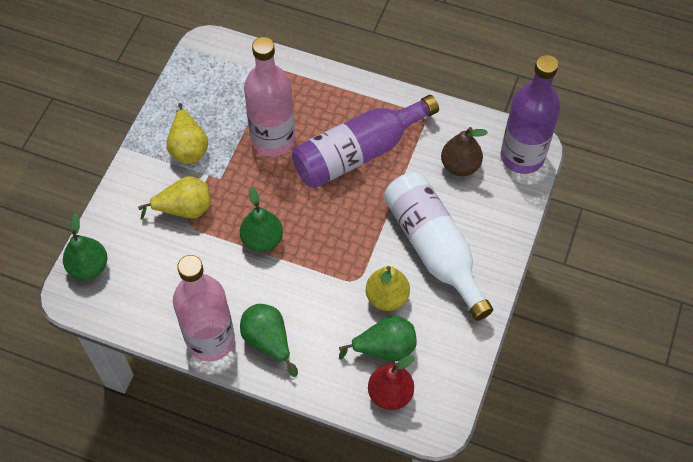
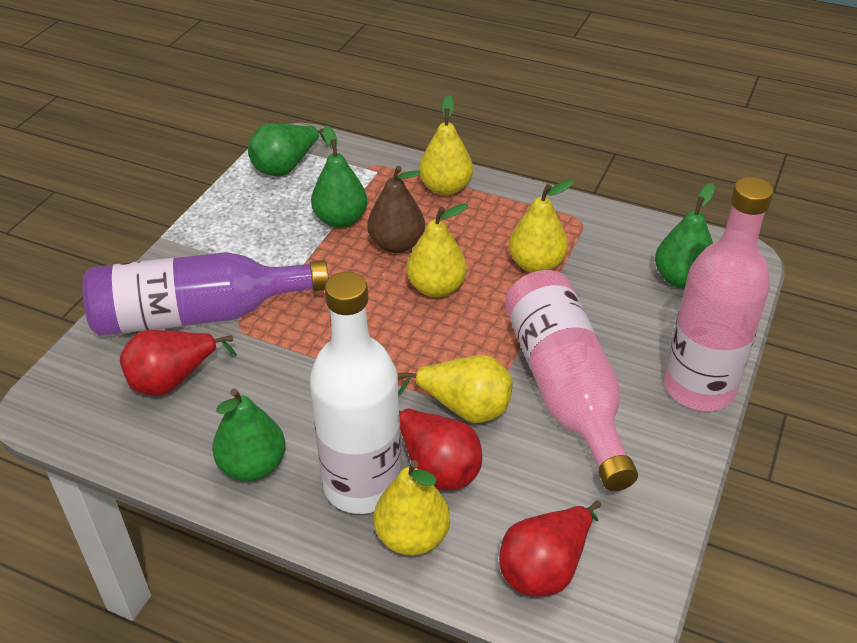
purple bottle: 2 -> 1
red pear: 1 -> 3
yellow pear: 3 -> 5

